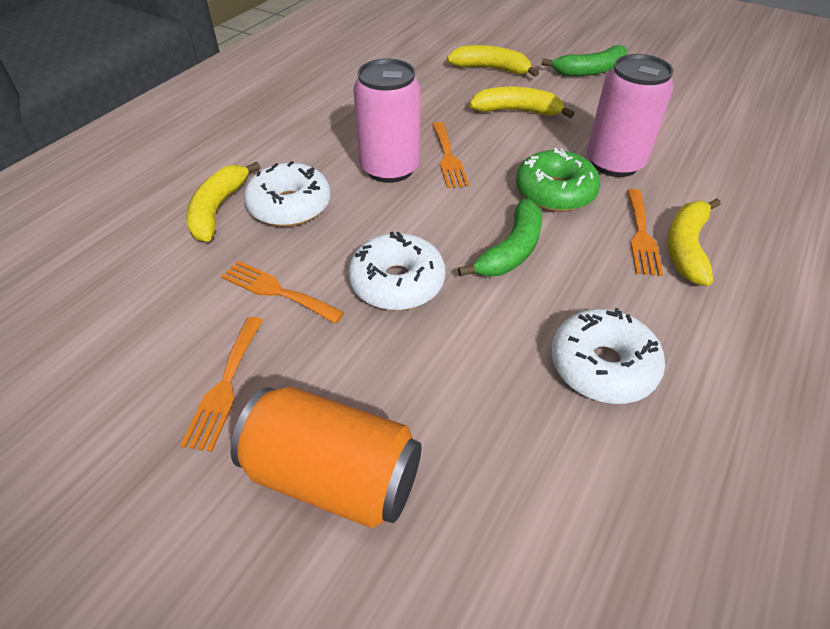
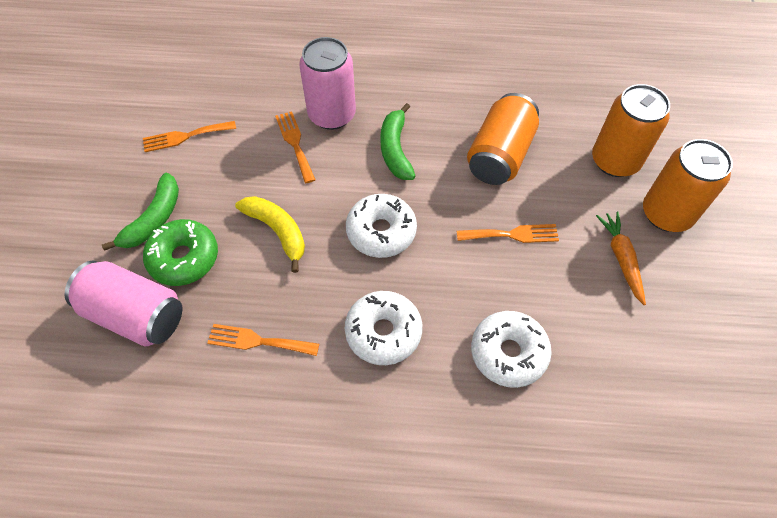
orange can: 1 -> 3
orange carrot: 0 -> 1
yellow banana: 4 -> 1

